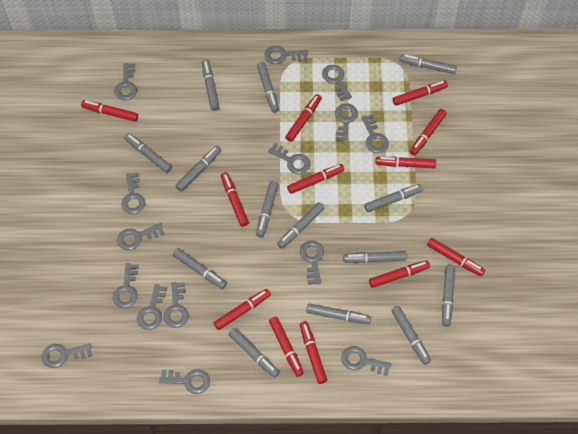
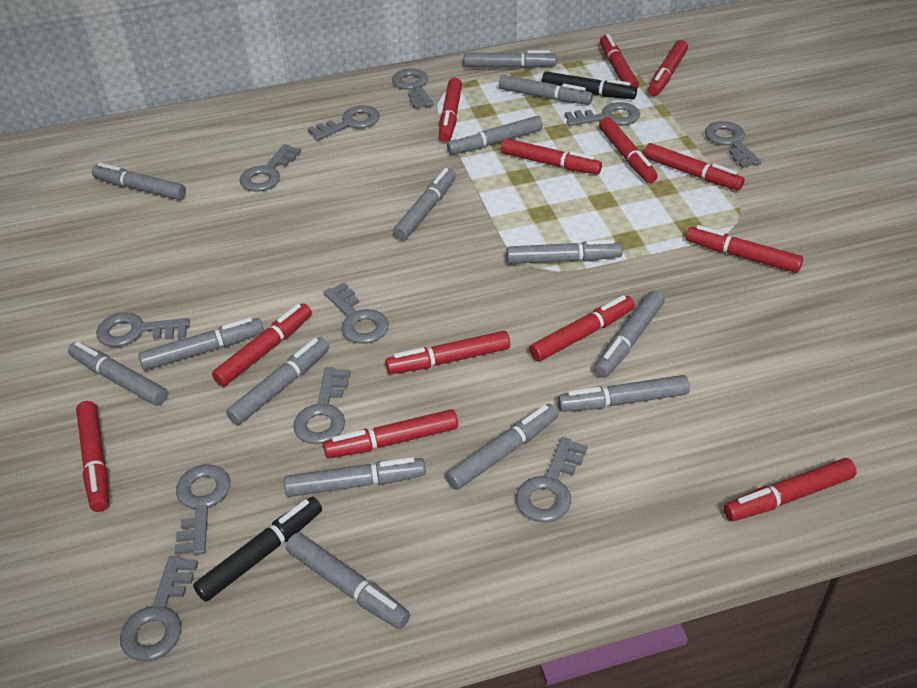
black marker: 0 -> 2
grey key: 15 -> 11
red marker: 12 -> 13

